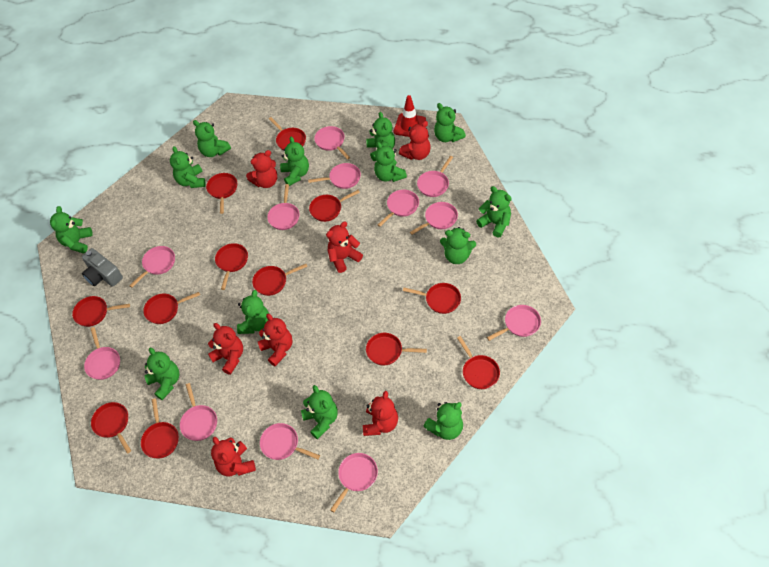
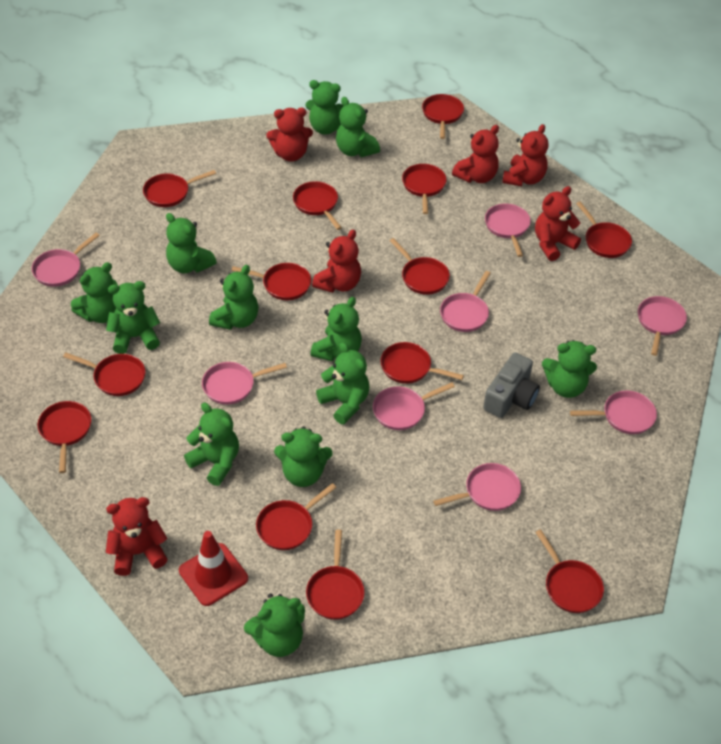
green teddy bear: 13 -> 12
pink pan: 12 -> 8
red pan: 12 -> 13
red teddy bear: 7 -> 6

